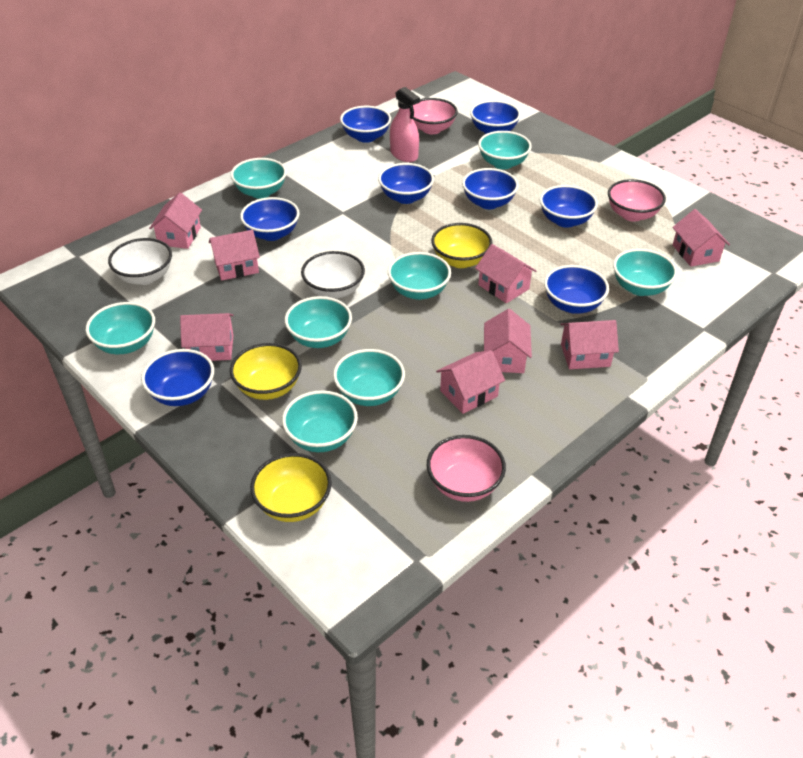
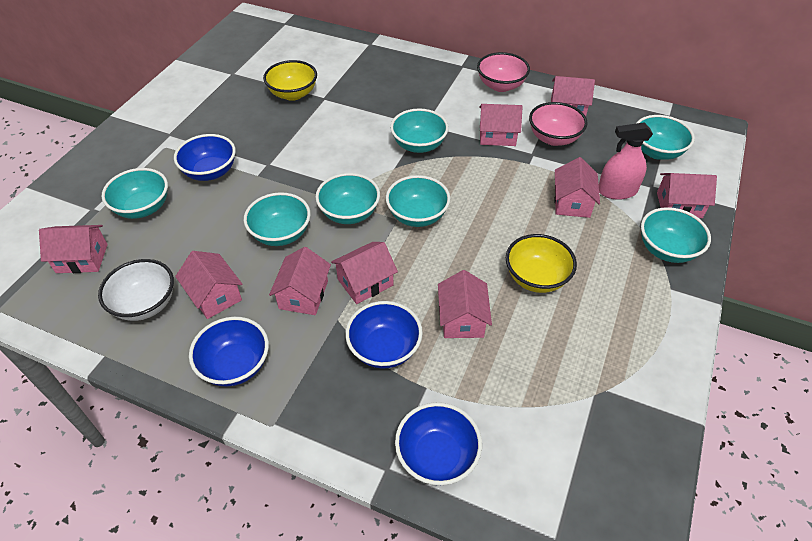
blue bowl: 8 -> 4
pink bowl: 3 -> 2
pink house: 8 -> 9
turquoise bowl: 8 -> 7
white bowl: 2 -> 1
yellow bowl: 3 -> 2

